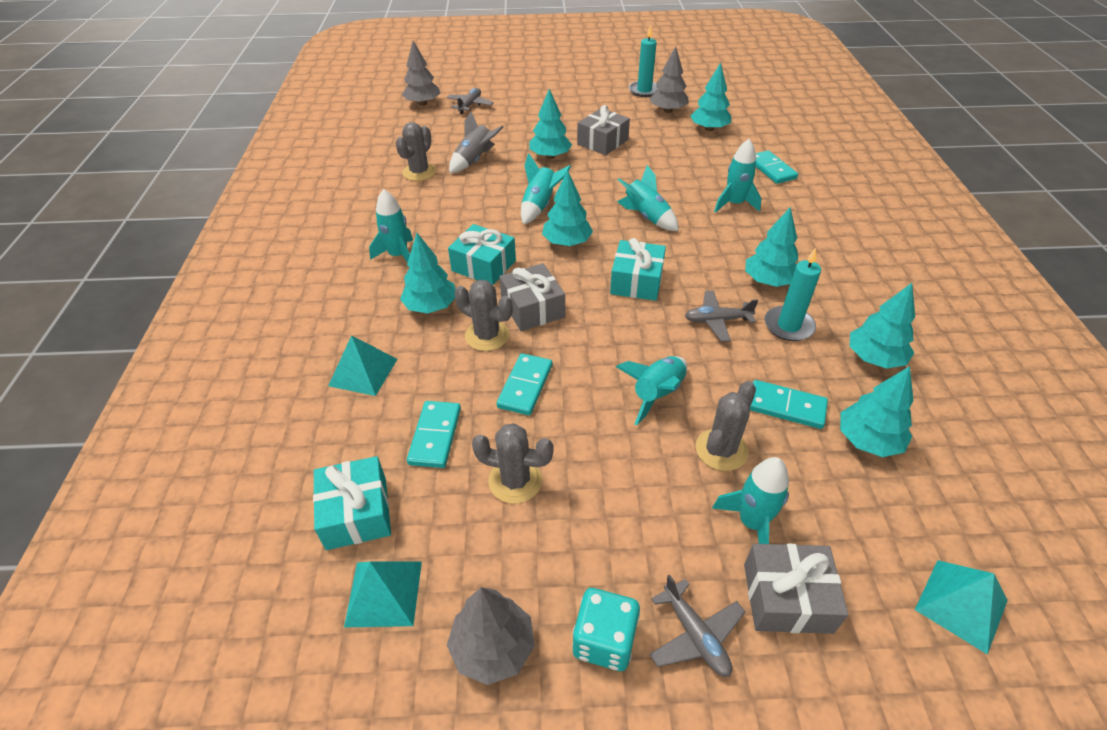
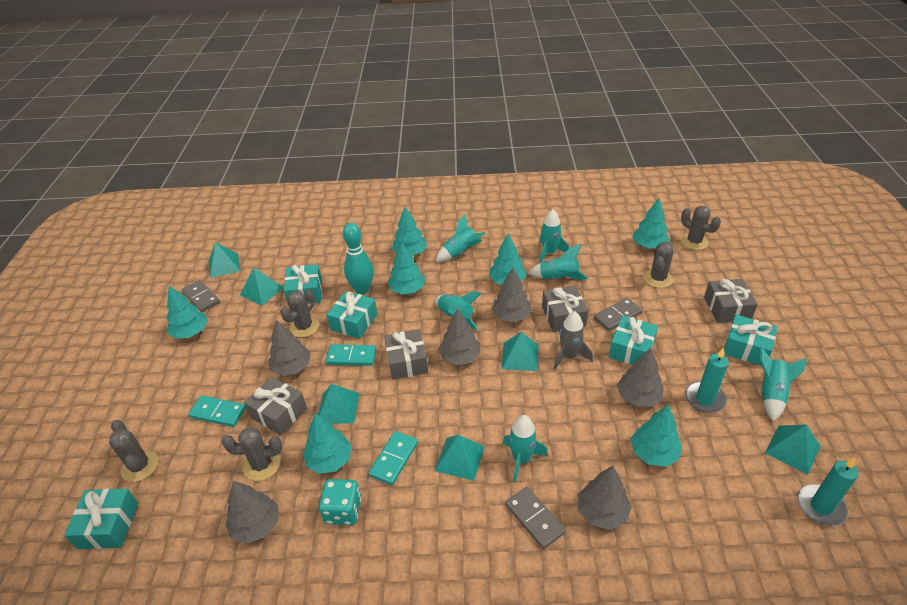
grey cactus: 4 -> 5
grey domino: 0 -> 3
grey gift: 3 -> 4
grey plane: 3 -> 0
grey tree: 3 -> 6
turquoise bowling pin: 0 -> 1
turquoise domino: 4 -> 3
turquoise gift: 3 -> 5
turquoise pyramid: 3 -> 6

